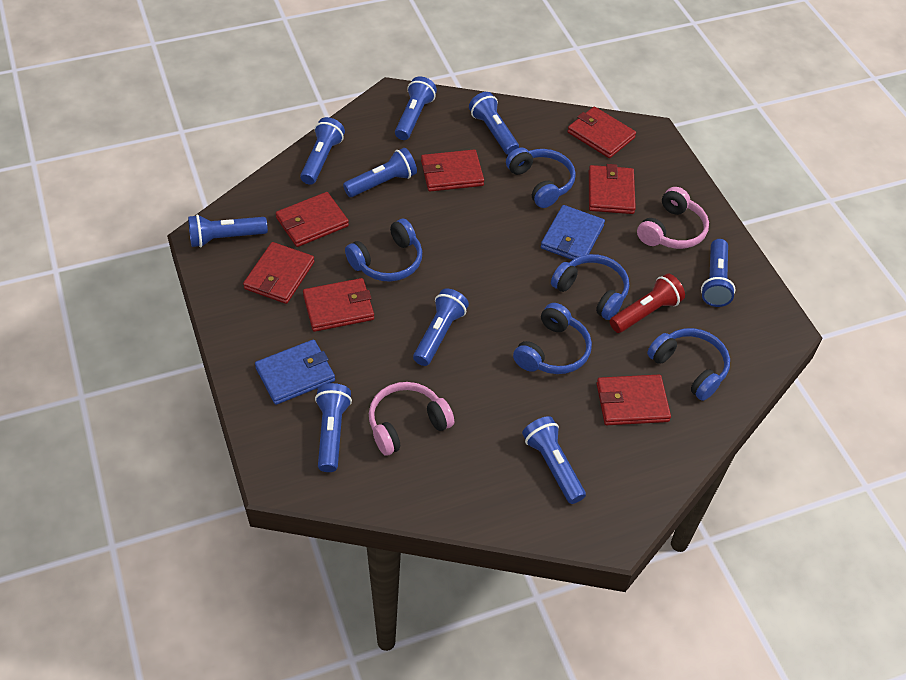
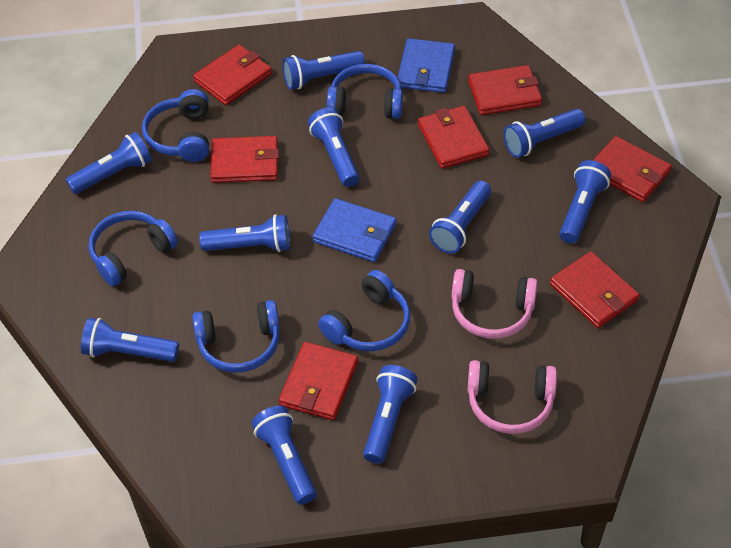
blue flashlight: 9 -> 10
red flashlight: 1 -> 0

